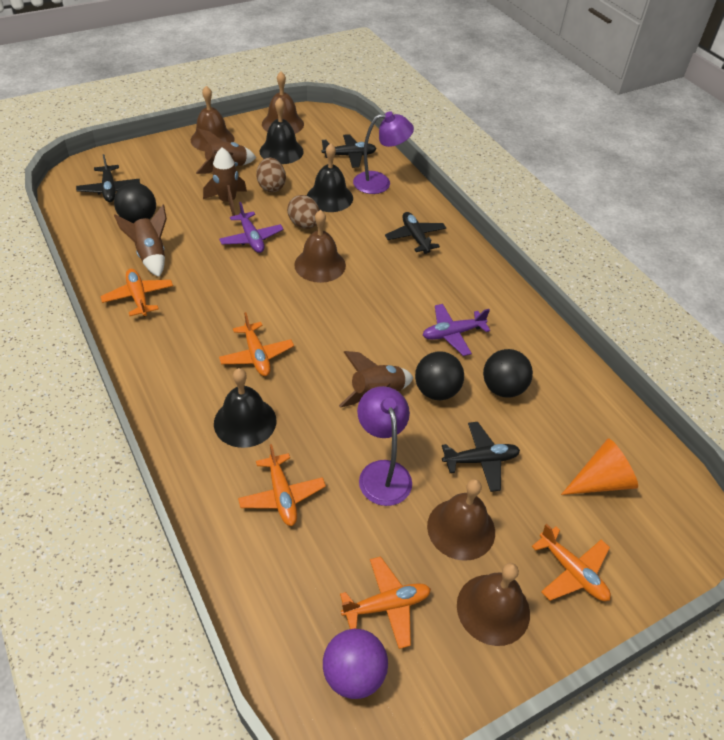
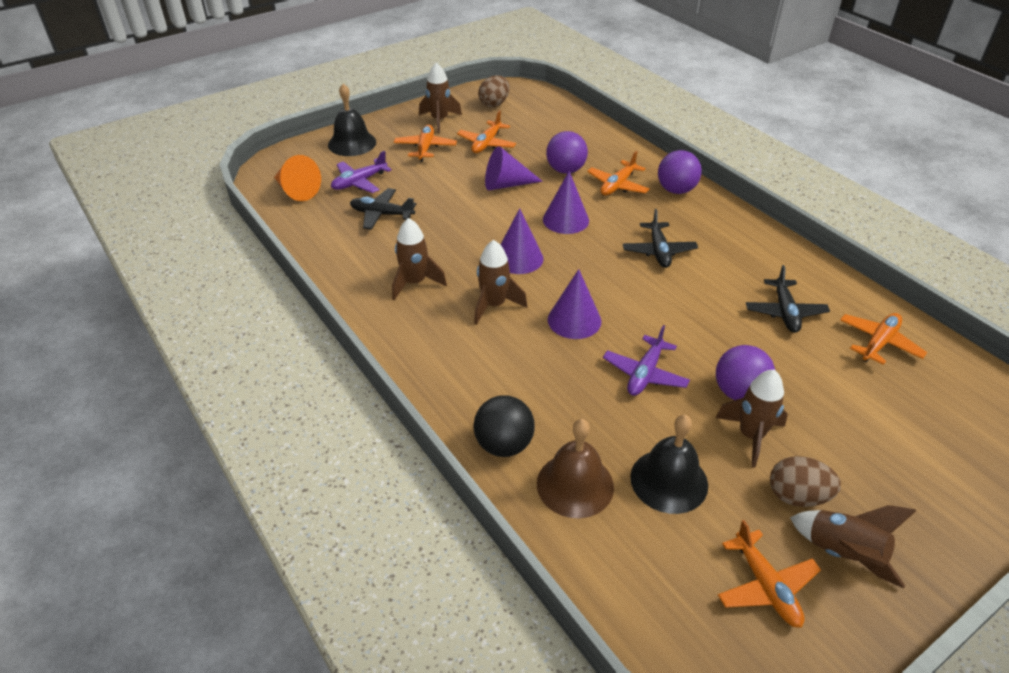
black ball: 3 -> 1
black bell: 3 -> 2
black plane: 4 -> 3
brown bell: 5 -> 1
brown rocket: 4 -> 5
purple ball: 1 -> 3
purple cone: 0 -> 4
purple lamp: 2 -> 0

